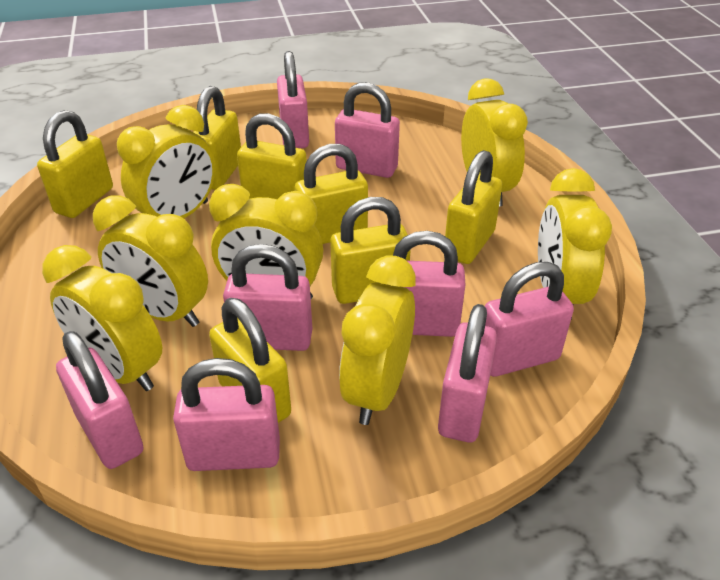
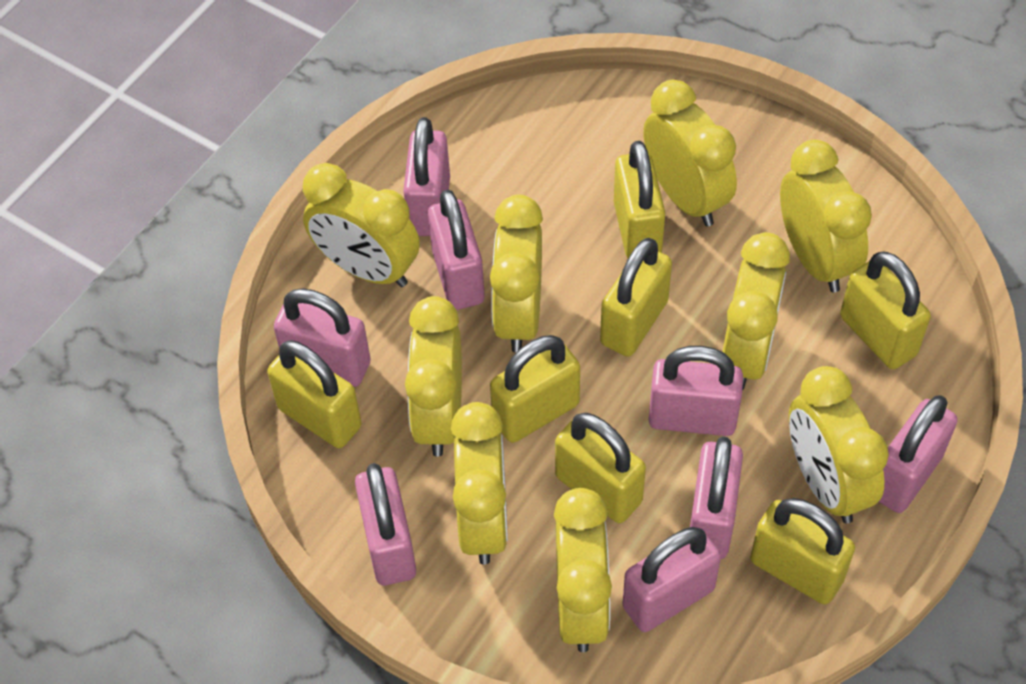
yellow clock: 7 -> 9

